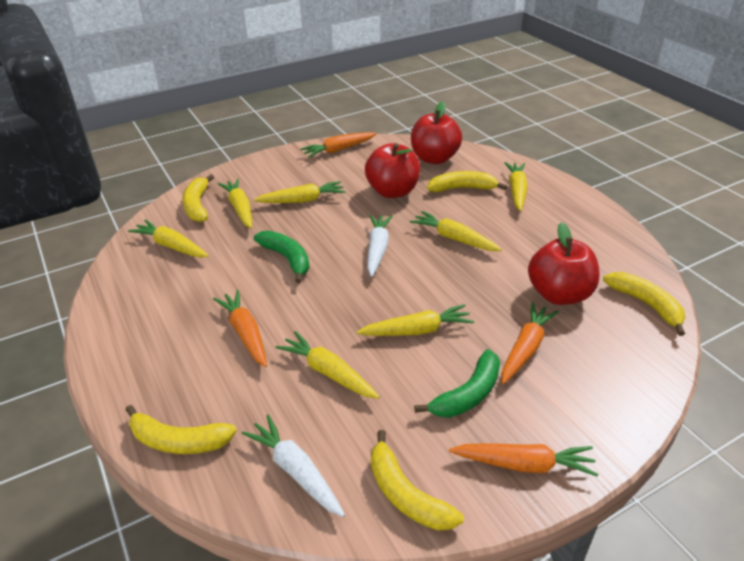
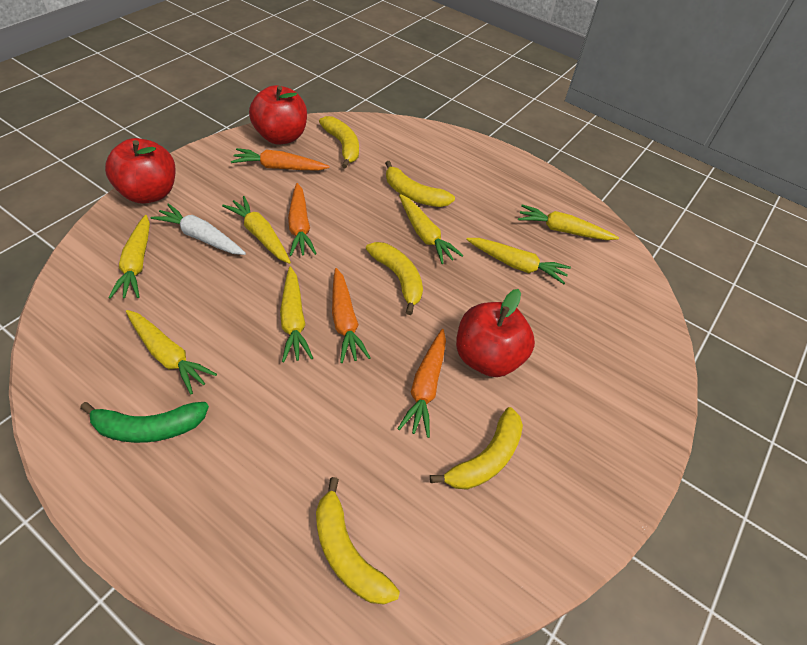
green banana: 2 -> 1
white carrot: 2 -> 1

